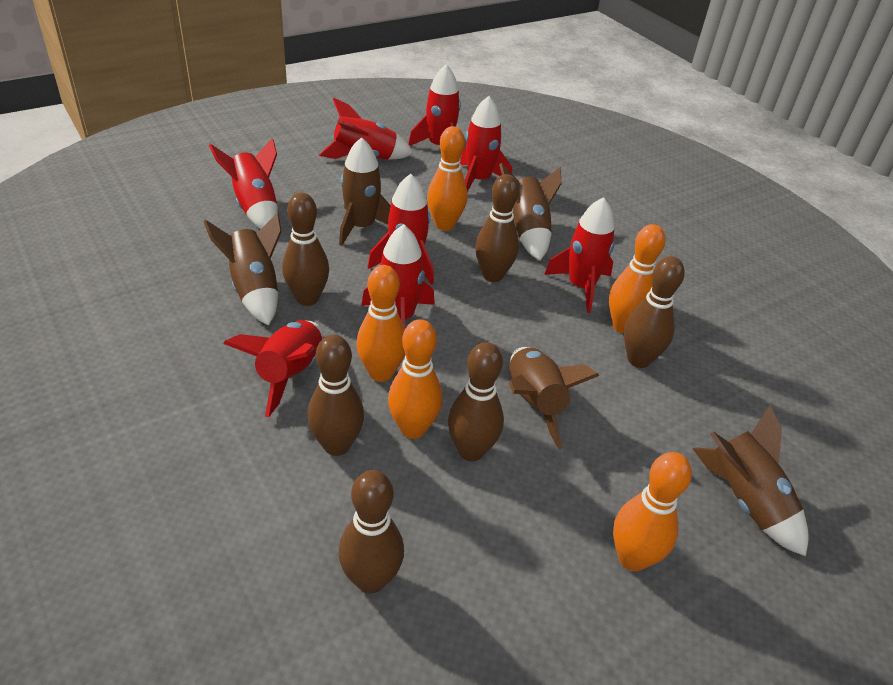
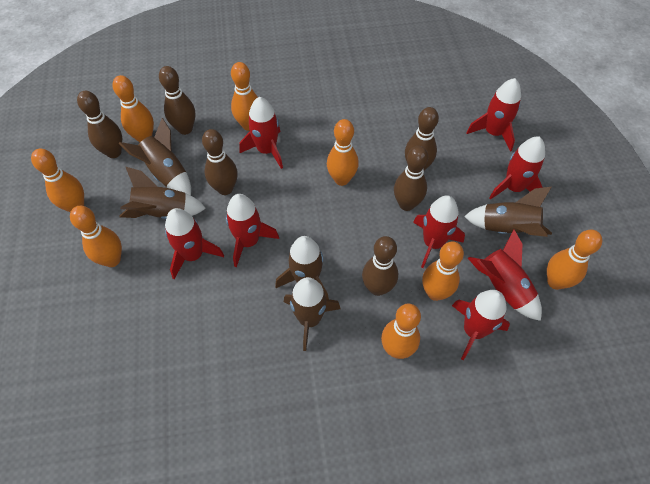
orange bowling pin: 5 -> 8

